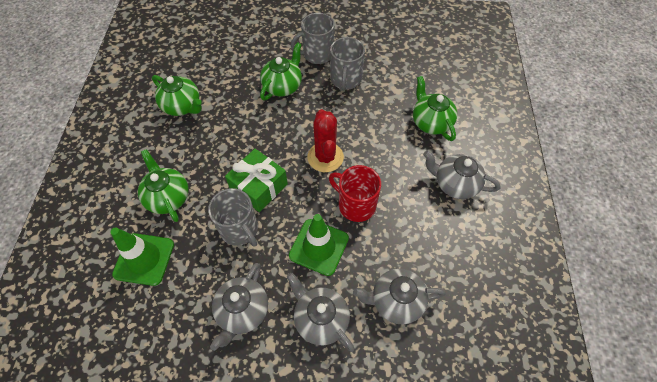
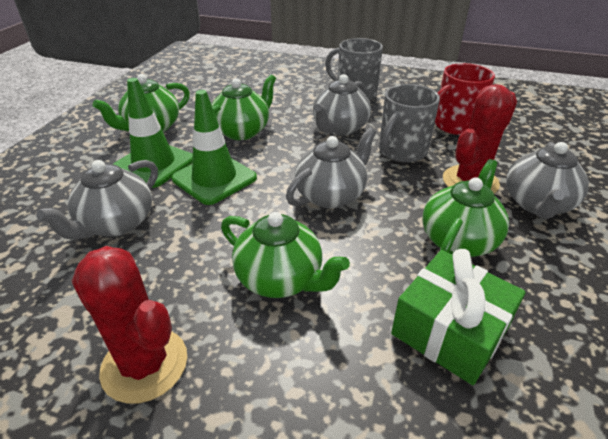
grey mug: 3 -> 2
red cactus: 1 -> 2

